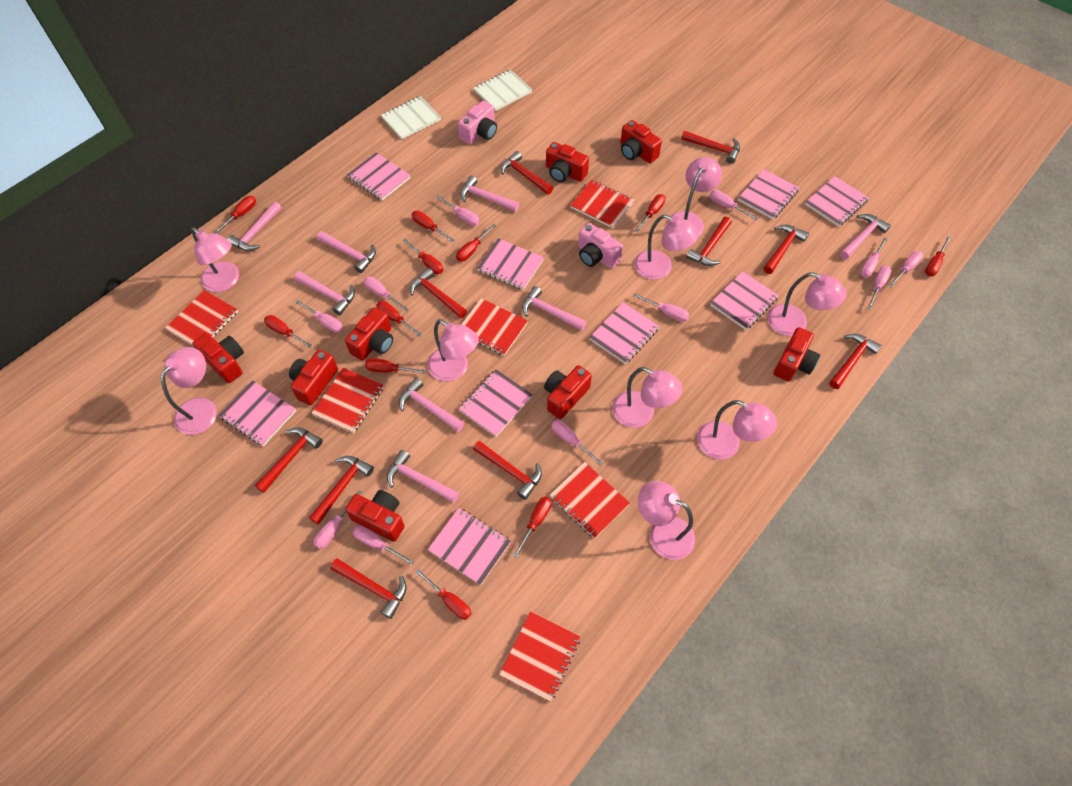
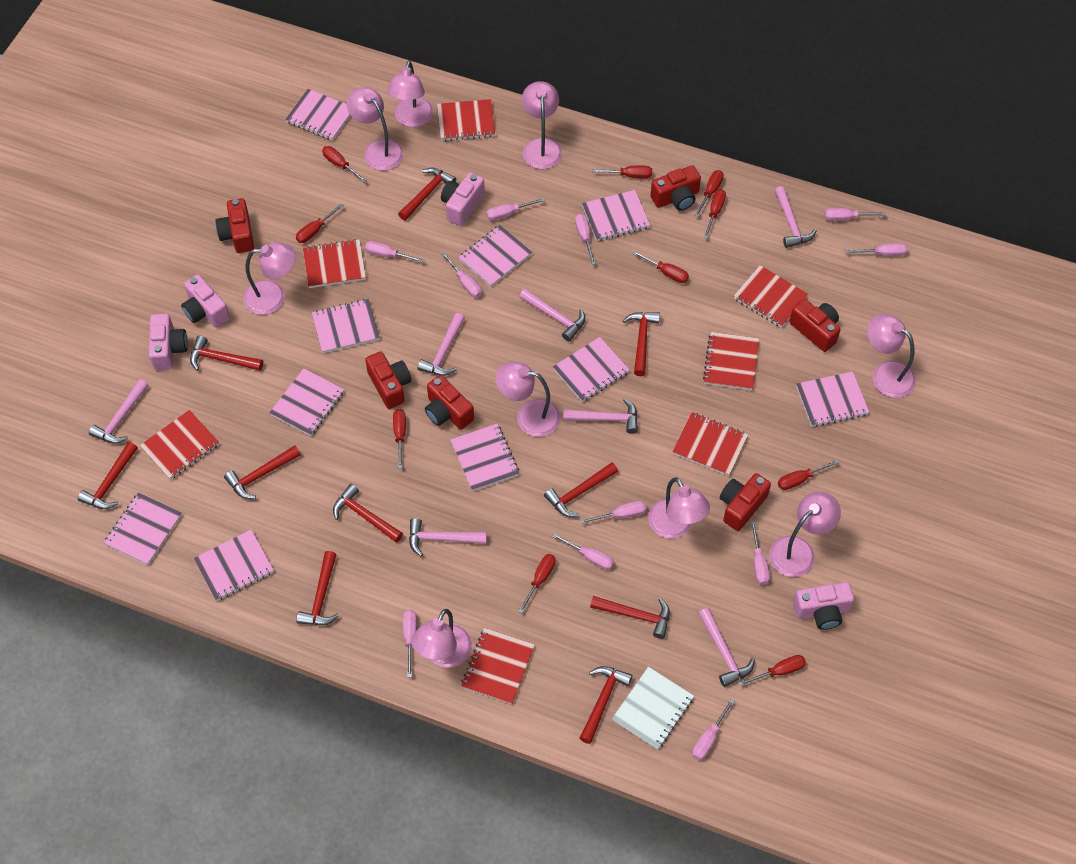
pink camera: 2 -> 4
pink hammer: 8 -> 7
pink notebook: 9 -> 10
red camera: 8 -> 6
red notebook: 6 -> 7
red screwdriver: 11 -> 10
white notebook: 2 -> 1

